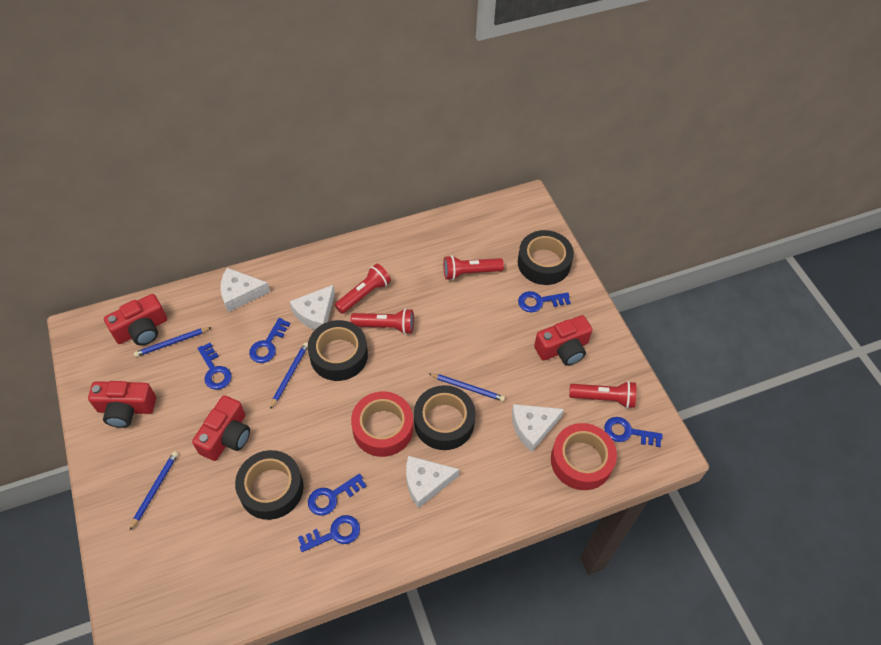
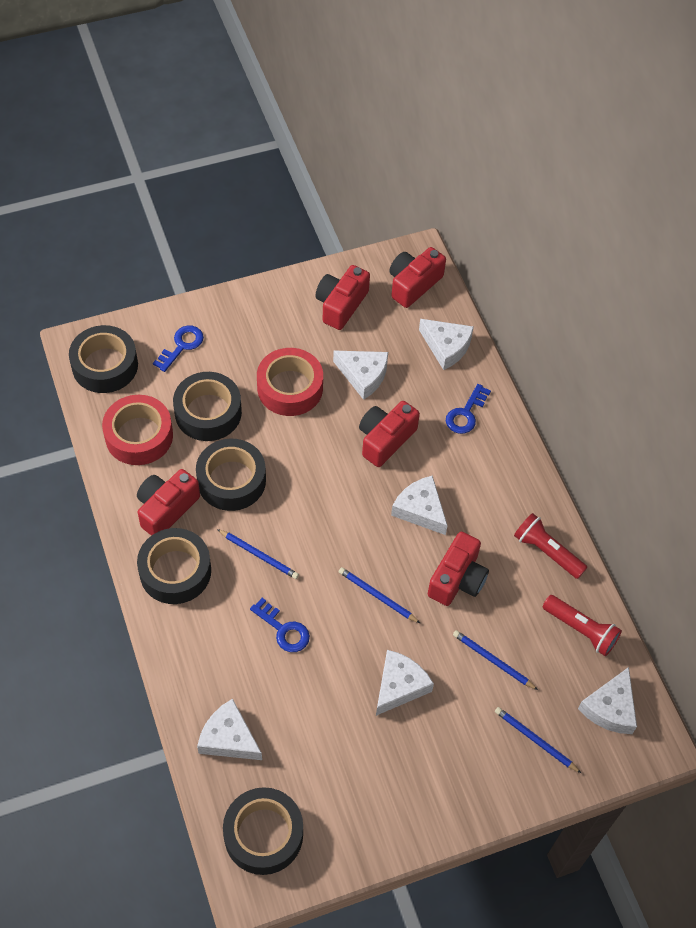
black tape: 4 -> 5
blue key: 6 -> 3
red camera: 4 -> 5
red flashlight: 4 -> 2
white cheese: 4 -> 6

